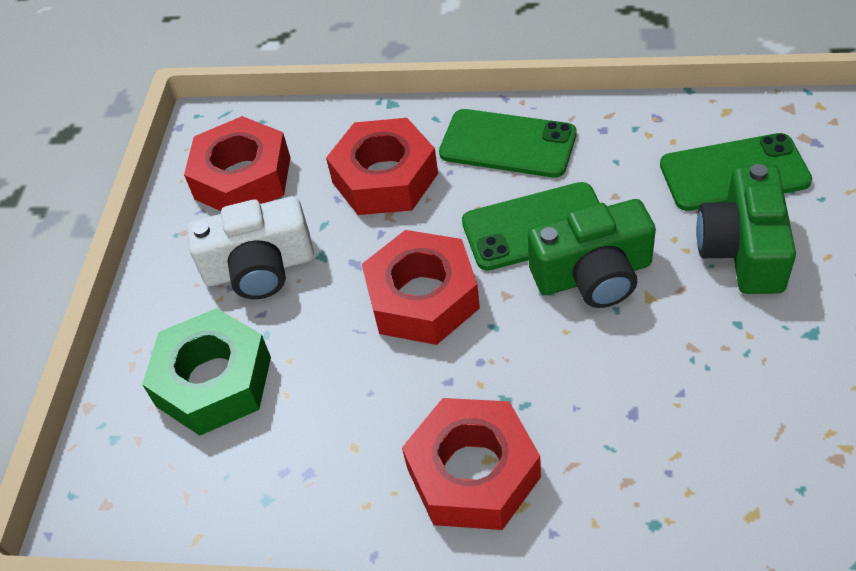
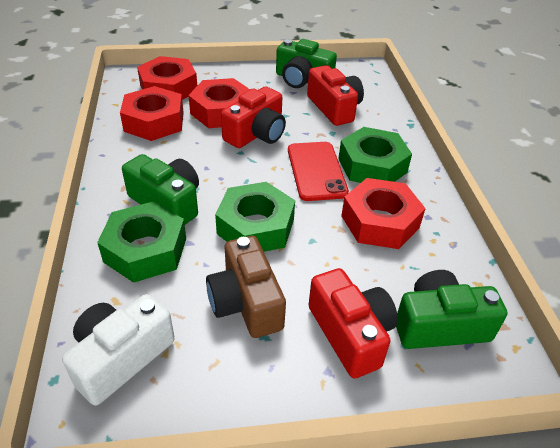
brown camera: 0 -> 1
green camera: 2 -> 3
green nut: 1 -> 3
green phone: 3 -> 0
red camera: 0 -> 3
red phone: 0 -> 1

